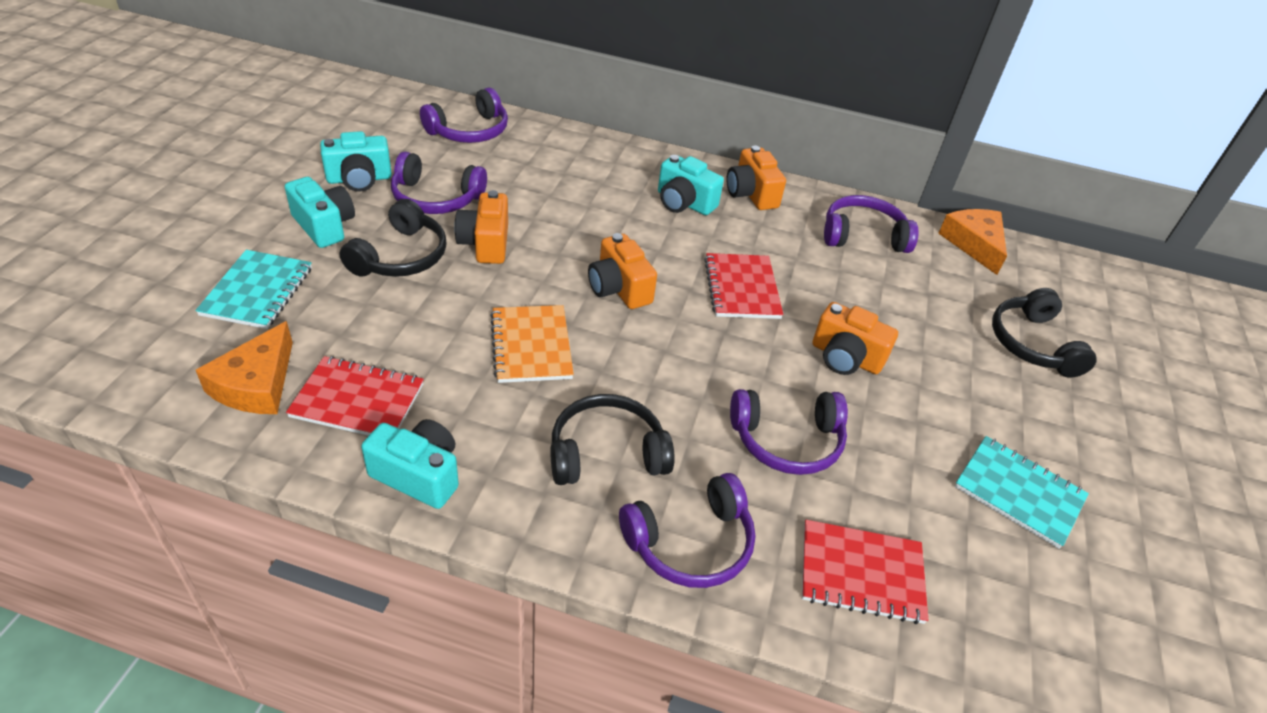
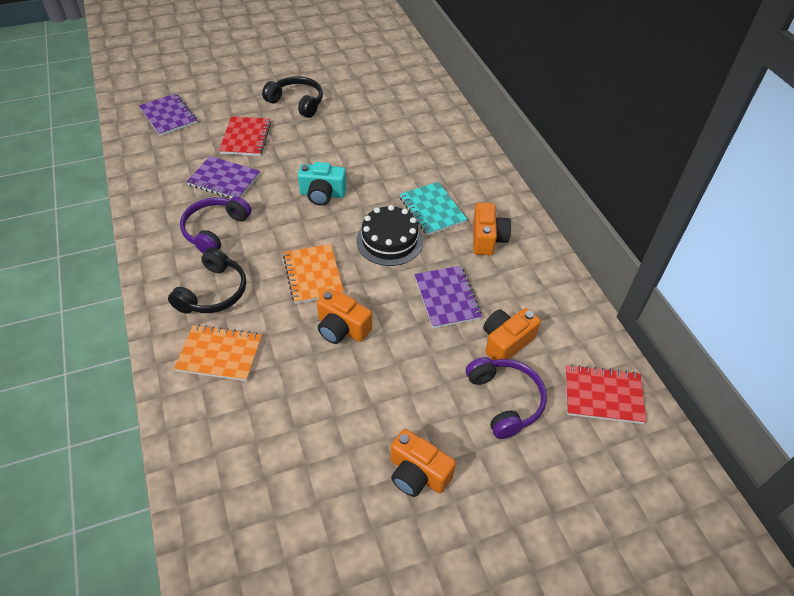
black cake: 0 -> 1
black headphones: 3 -> 2
orange cheese: 2 -> 0
orange notebook: 1 -> 2
purple headphones: 5 -> 2
purple notebook: 0 -> 3
red notebook: 3 -> 2
turquoise camera: 4 -> 1
turquoise notebook: 2 -> 1

